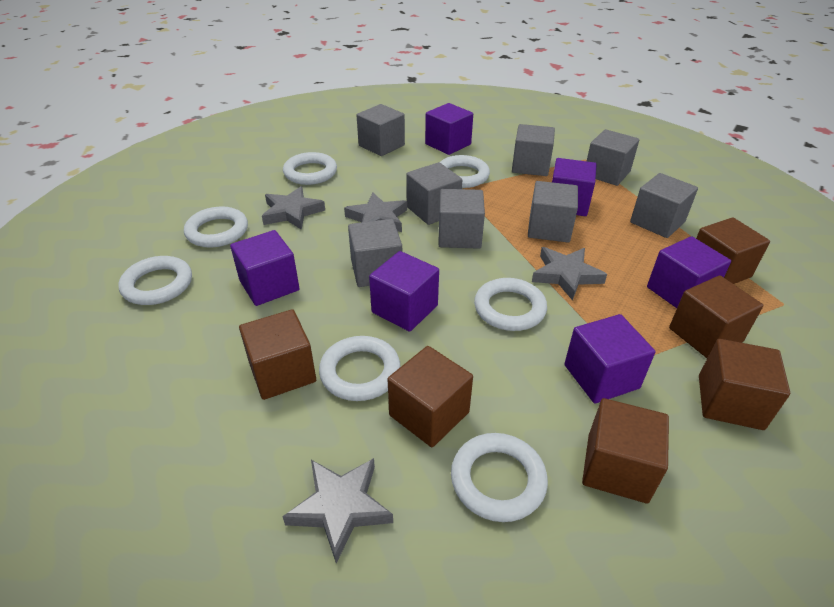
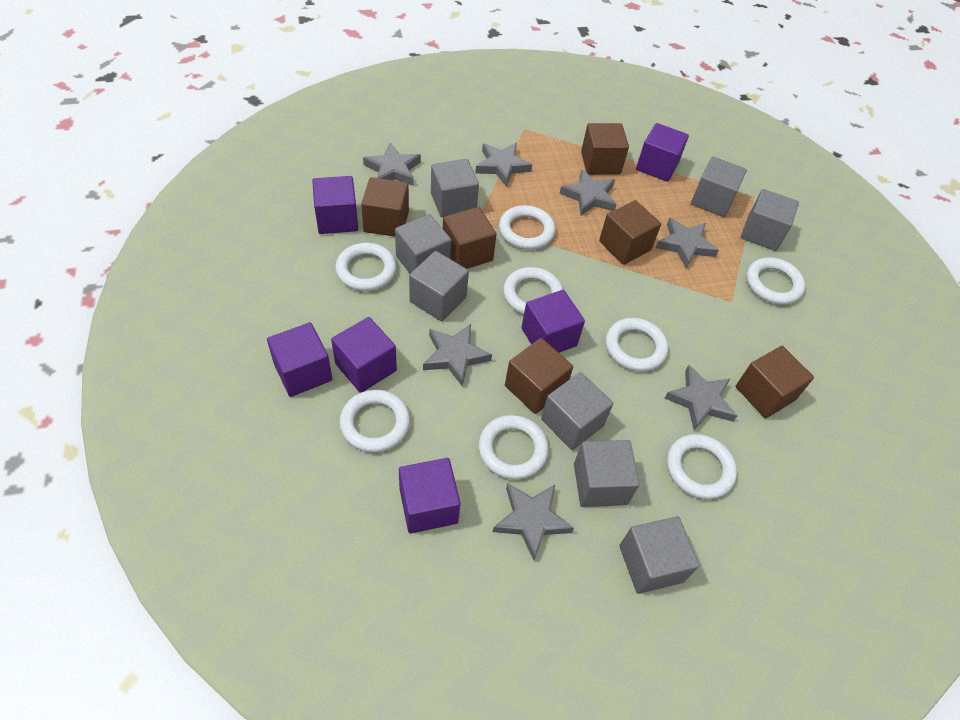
grey star: 4 -> 7
white ring: 7 -> 8

